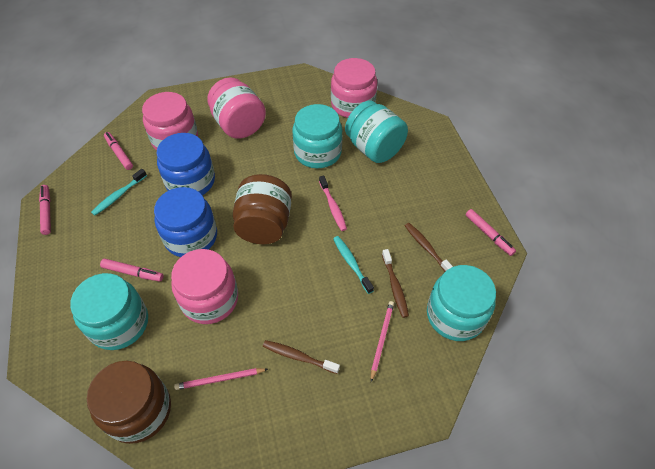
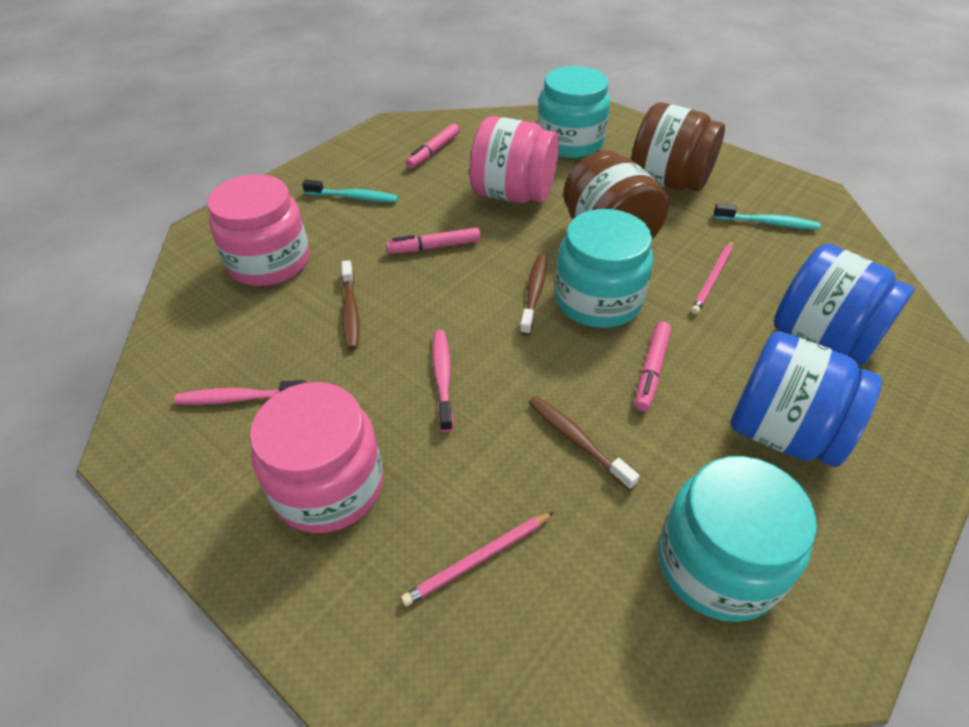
pink jar: 4 -> 3
pink marker: 4 -> 3
pink toothbrush: 1 -> 2
turquoise jar: 4 -> 3

